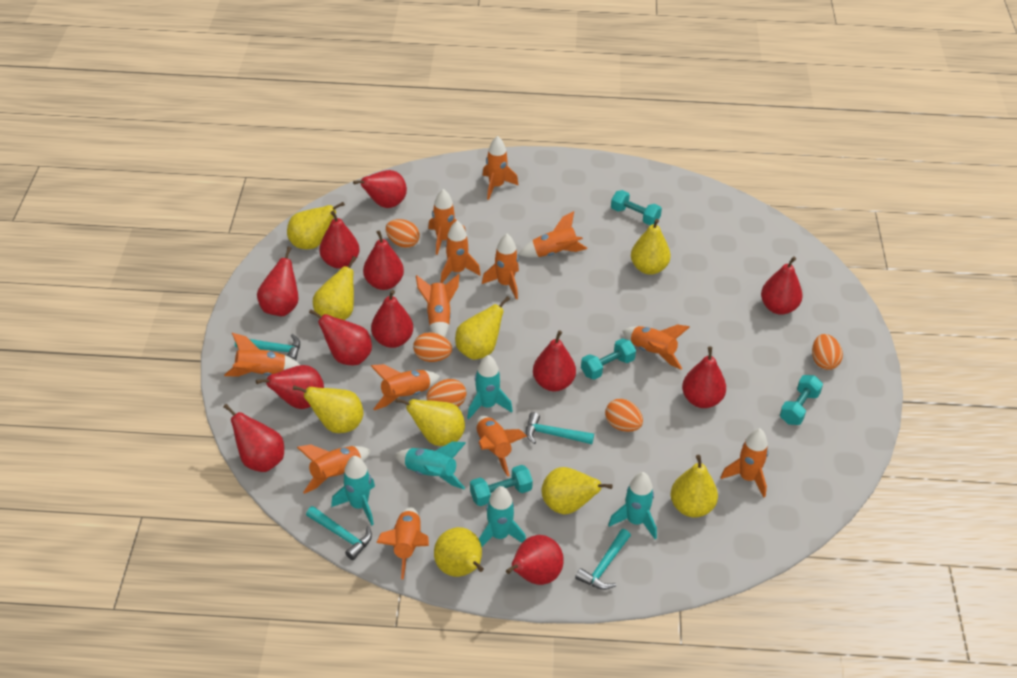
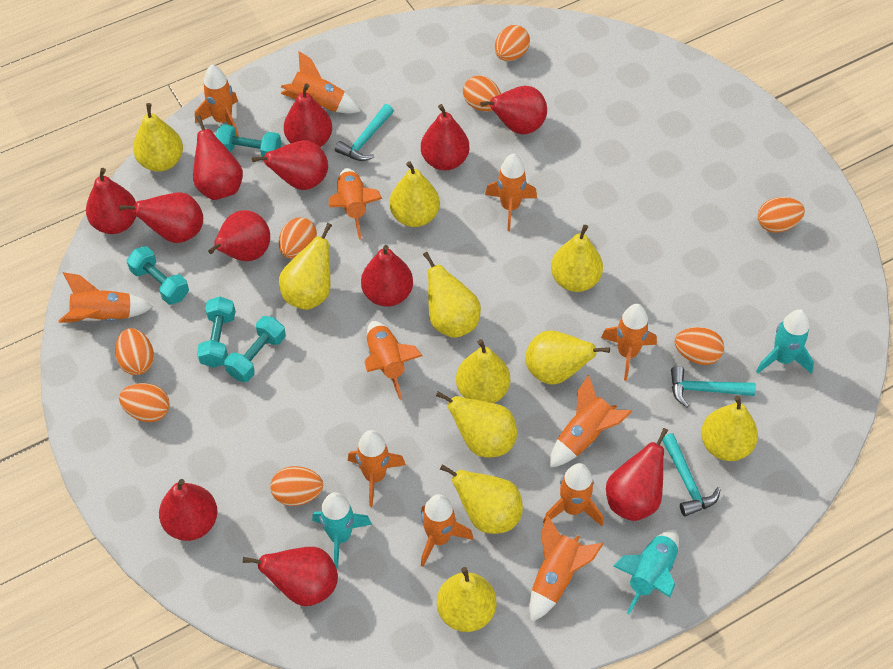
orange egg: 5 -> 8
orange rocket: 13 -> 12
turquoise hammer: 4 -> 3
turquoise rocket: 5 -> 3
yellow pear: 9 -> 11

